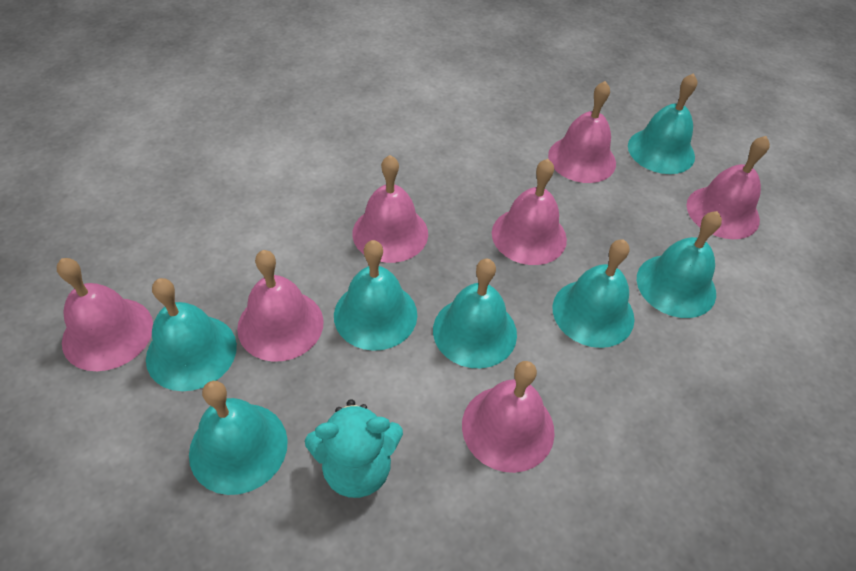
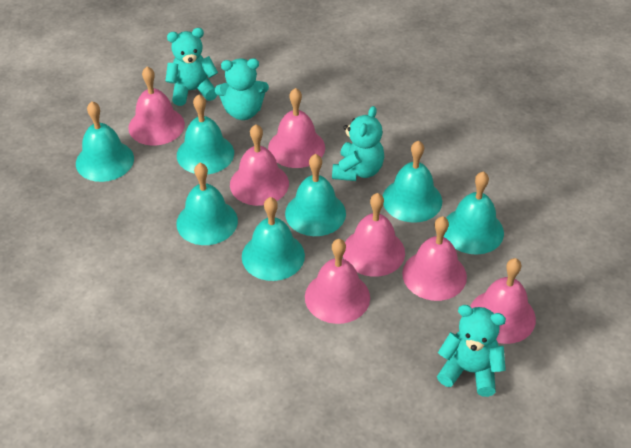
turquoise teddy bear: 1 -> 4

